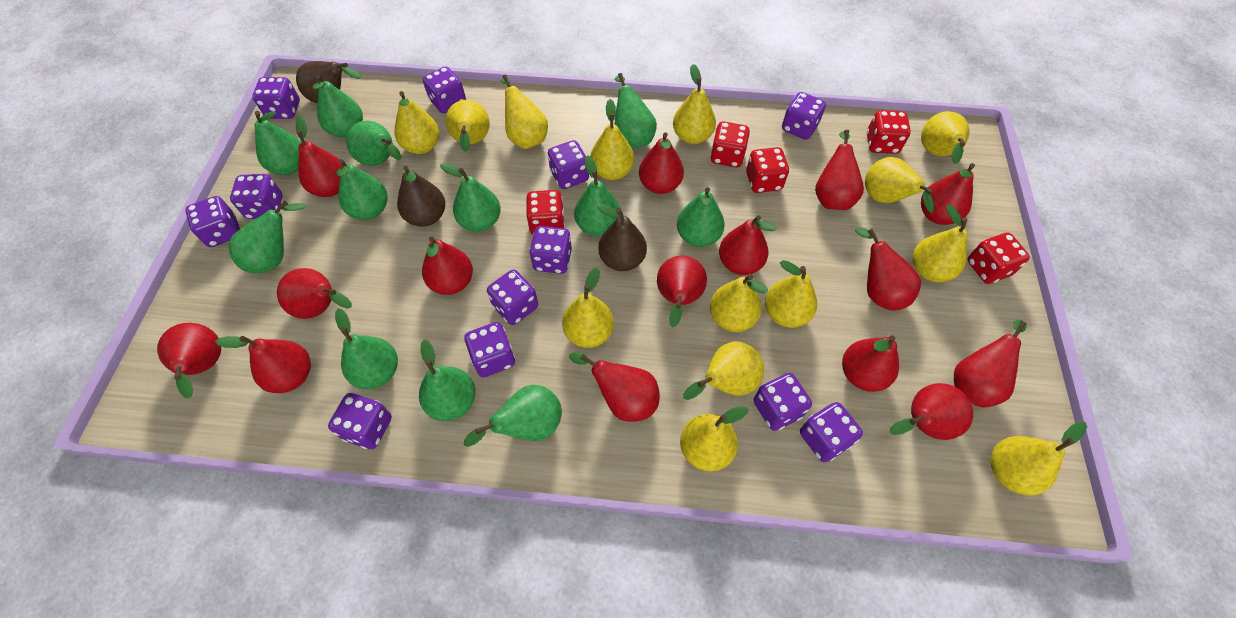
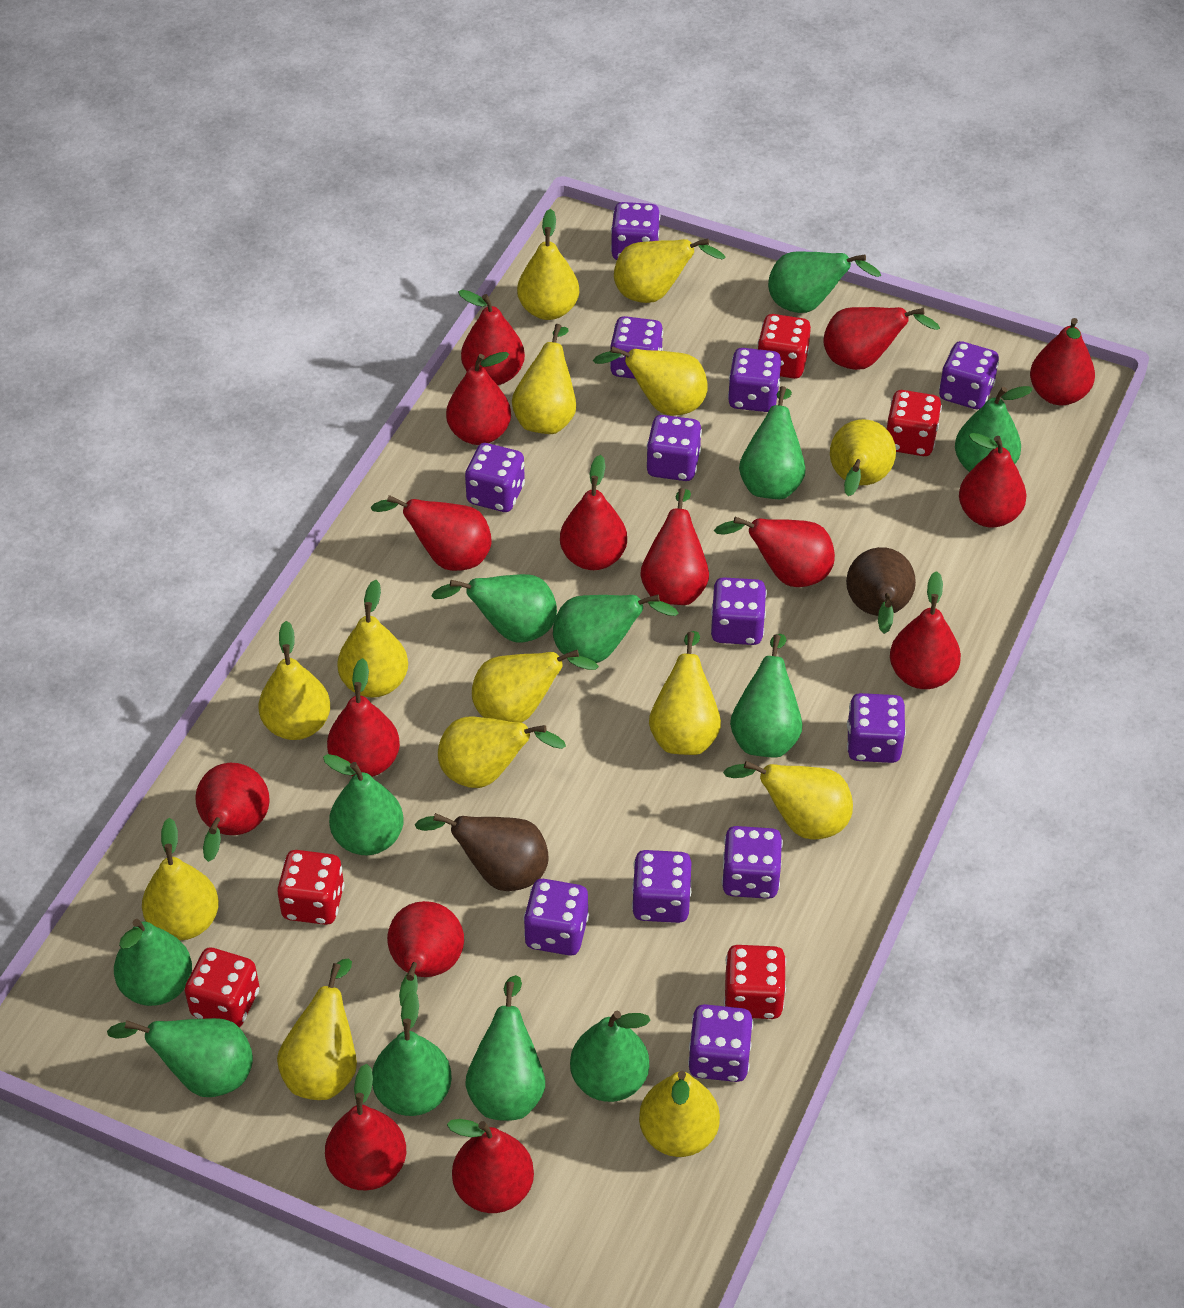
brown pear: 3 -> 2

